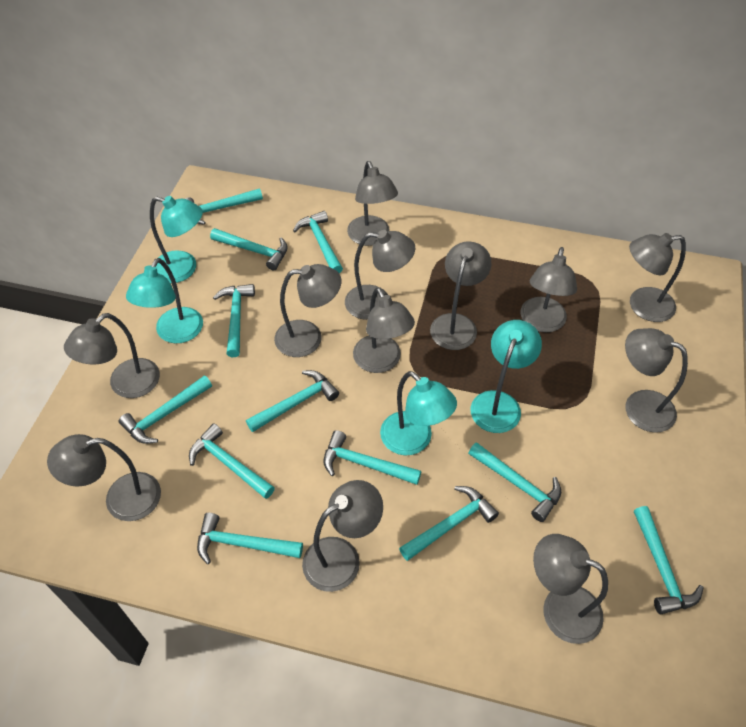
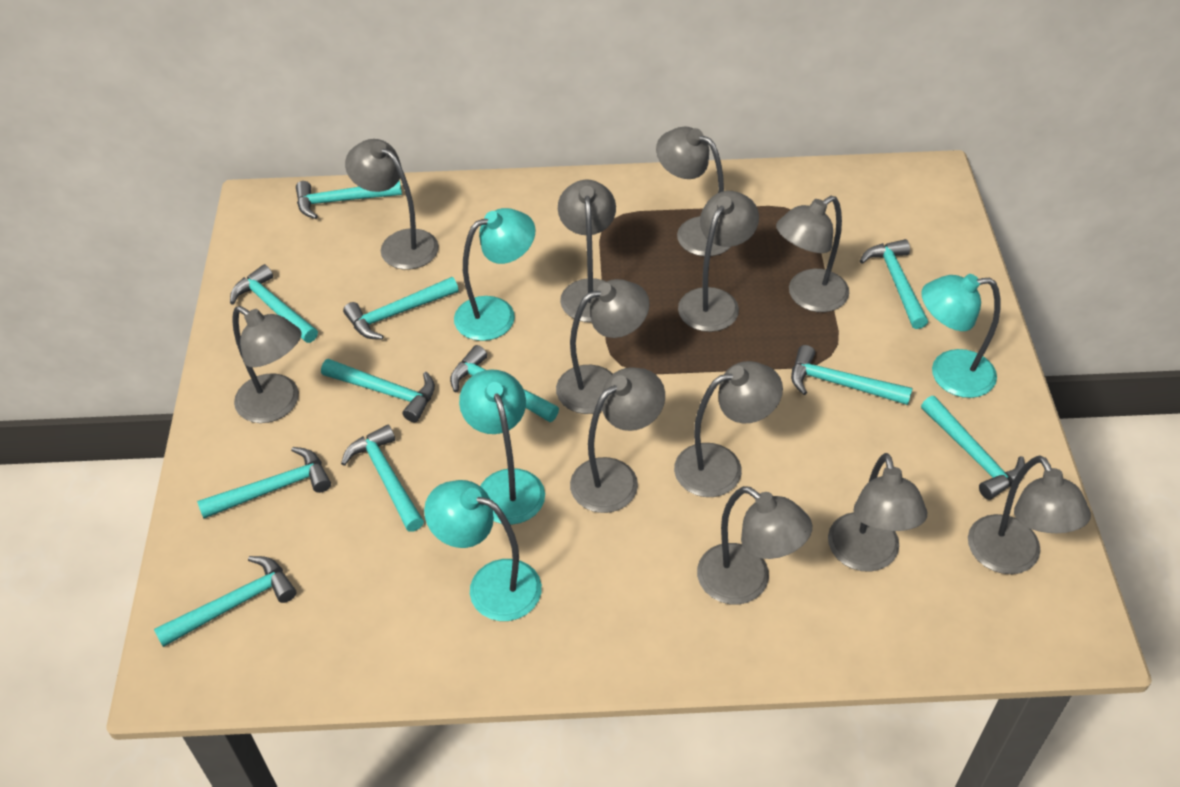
turquoise hammer: 12 -> 11

